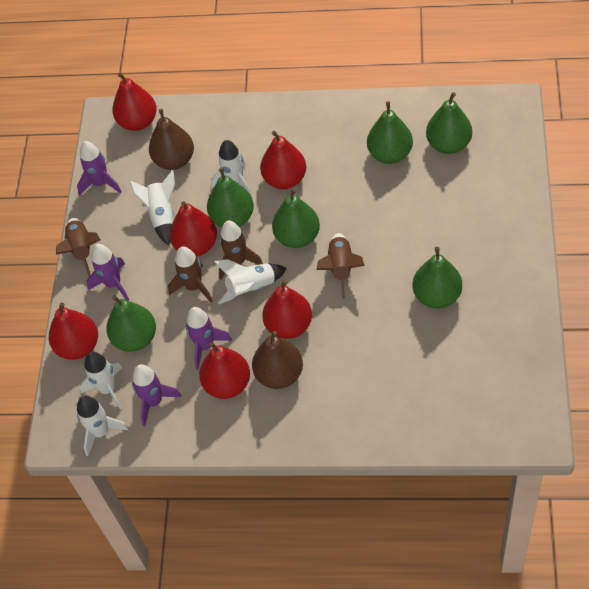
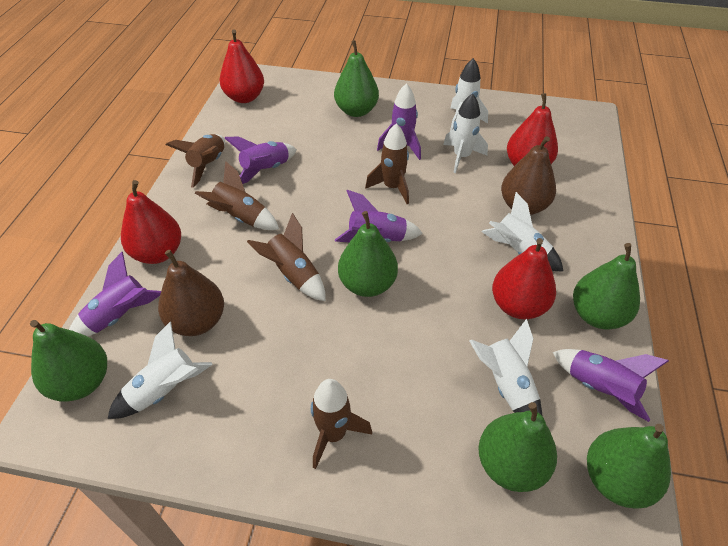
brown rocket: 4 -> 5
purple rocket: 4 -> 5
red pear: 6 -> 4

